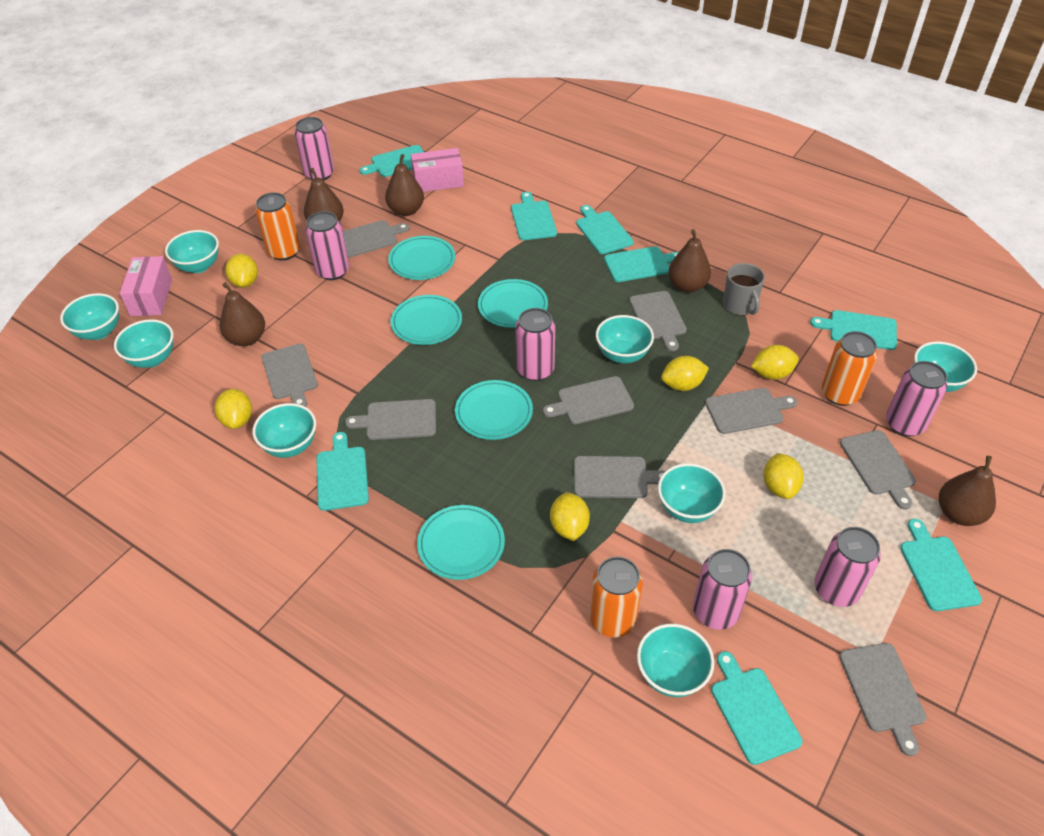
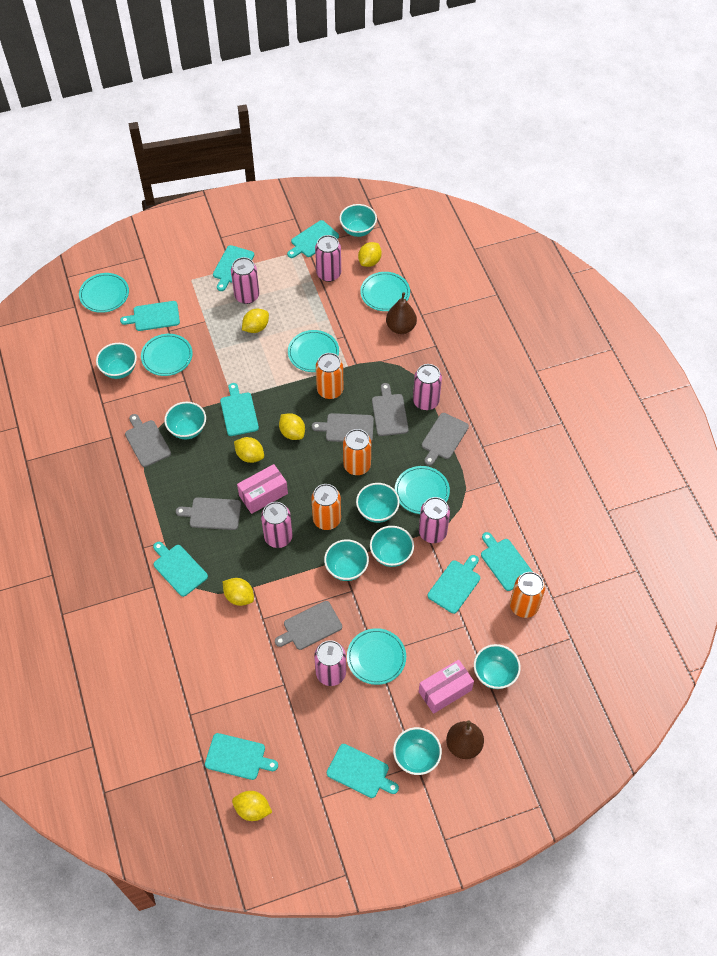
brown pear: 5 -> 2
grey cutting board: 9 -> 6
grey mug: 1 -> 0
orange can: 3 -> 4
turquoise cutting board: 8 -> 9
turquoise plate: 5 -> 6

